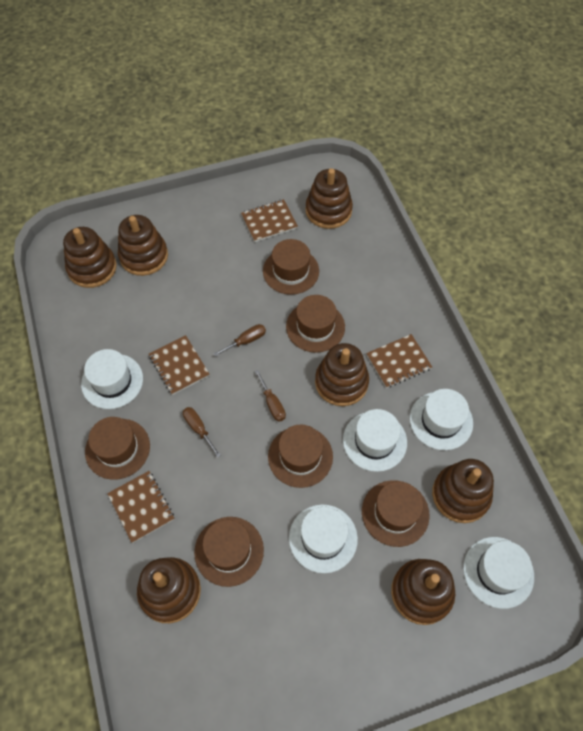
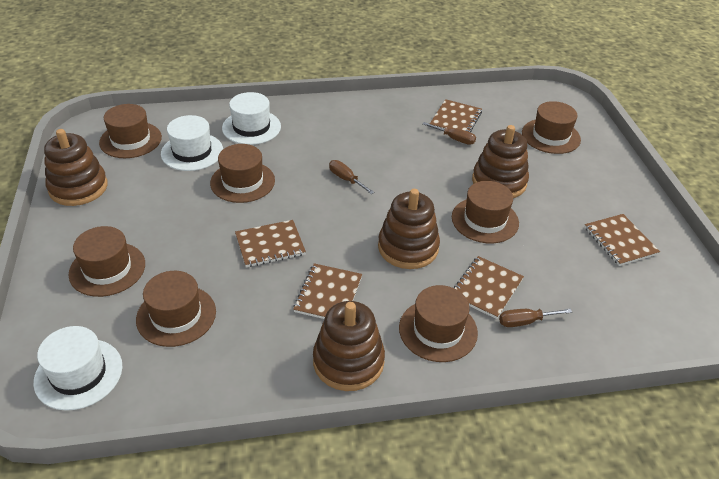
brown hat: 6 -> 7
brown notebook: 4 -> 5
brown stacking toy: 7 -> 4
white hat: 5 -> 3

